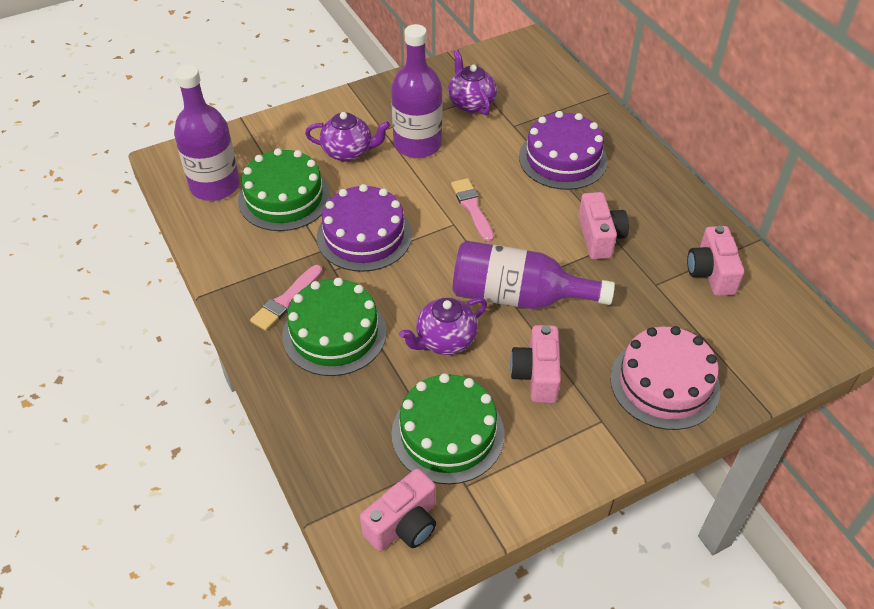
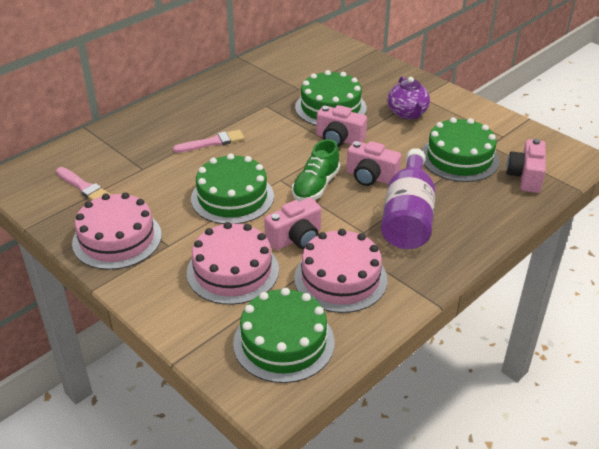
green cake: 3 -> 4
green shoe: 0 -> 1
pink cake: 1 -> 3
purple bottle: 3 -> 1
purple cake: 2 -> 0
purple teapot: 3 -> 1

